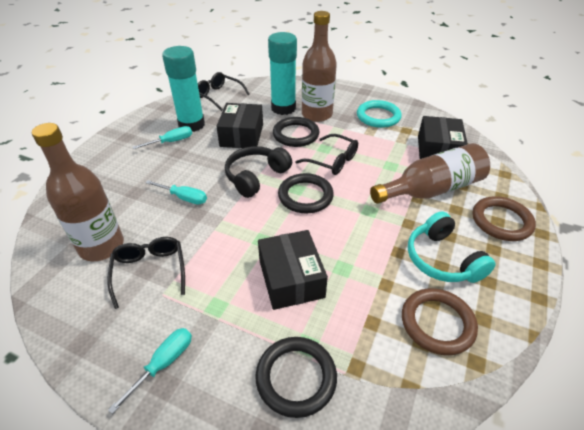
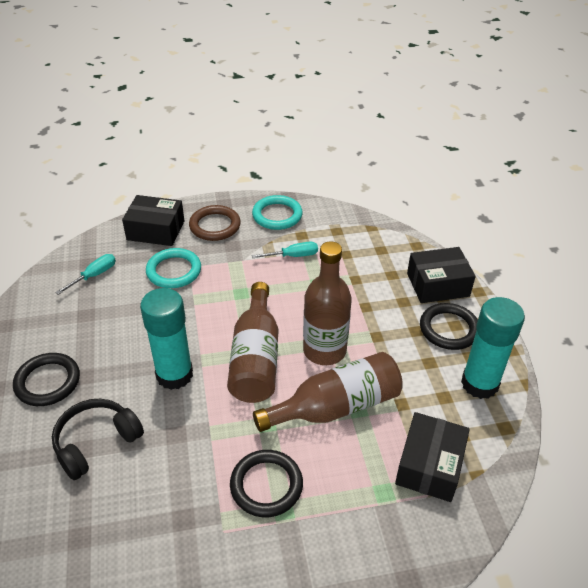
black glasses: 3 -> 0
brown ring: 2 -> 1
turquoise headphones: 1 -> 0
turquoise ring: 1 -> 2
turquoise screwdriver: 3 -> 2

